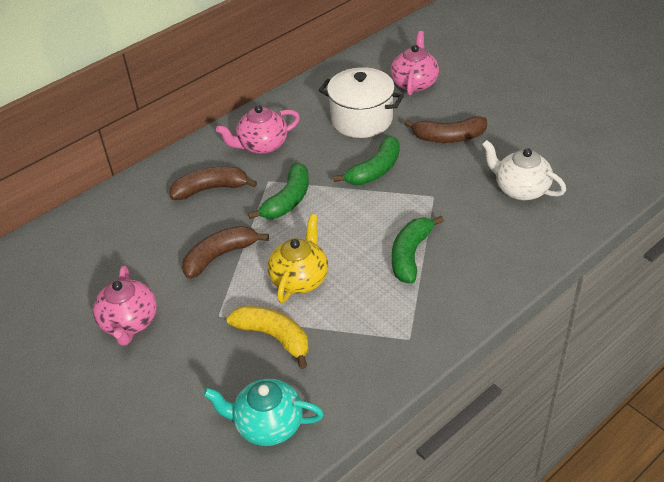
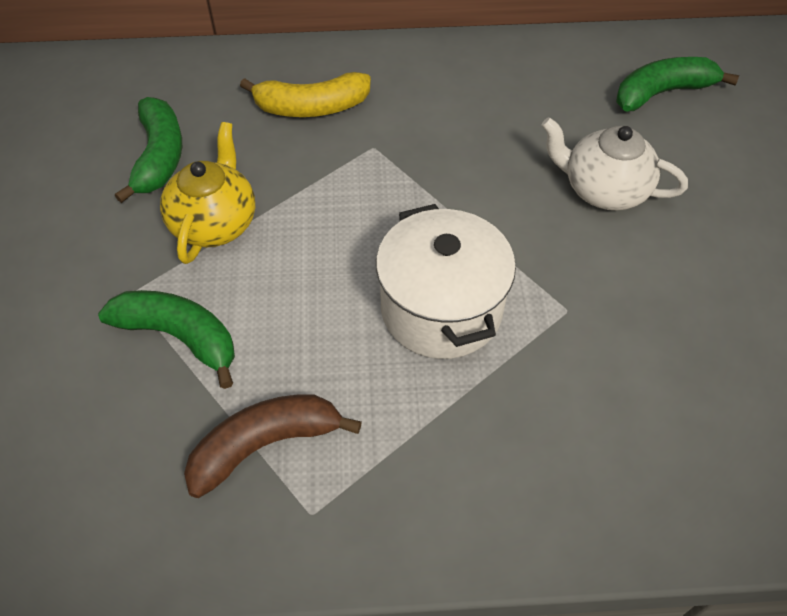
brown banana: 3 -> 1
pink teapot: 3 -> 0
turquoise teapot: 1 -> 0

